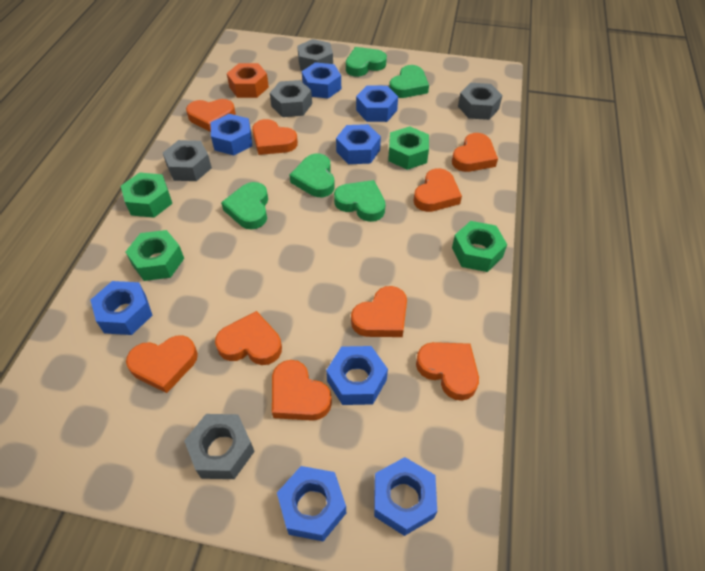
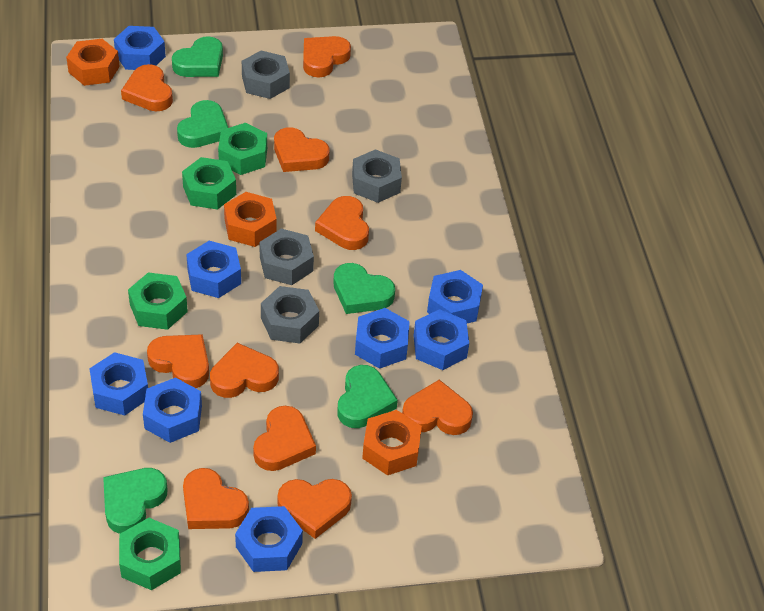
grey nut: 5 -> 4
orange heart: 9 -> 10
orange nut: 1 -> 3

